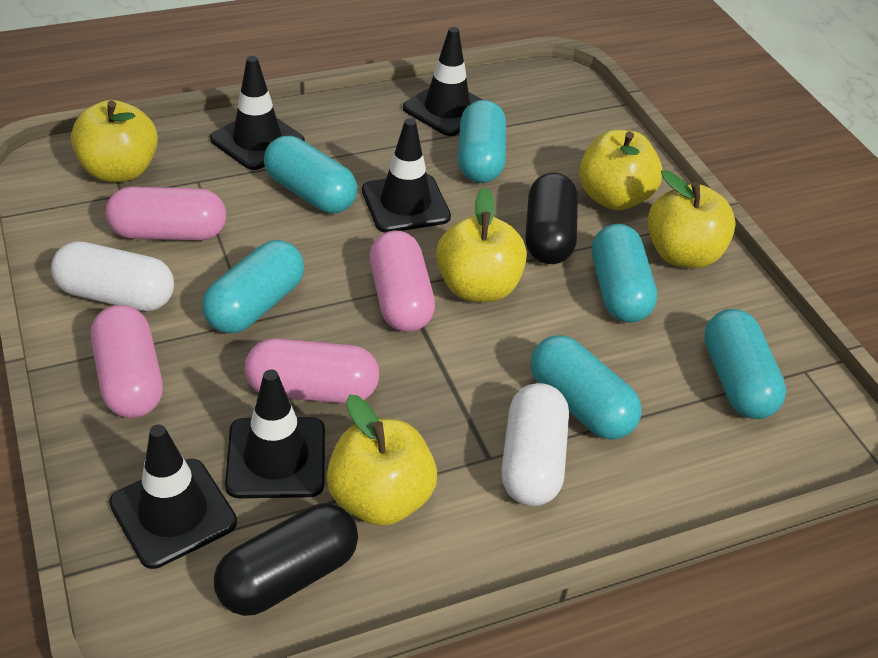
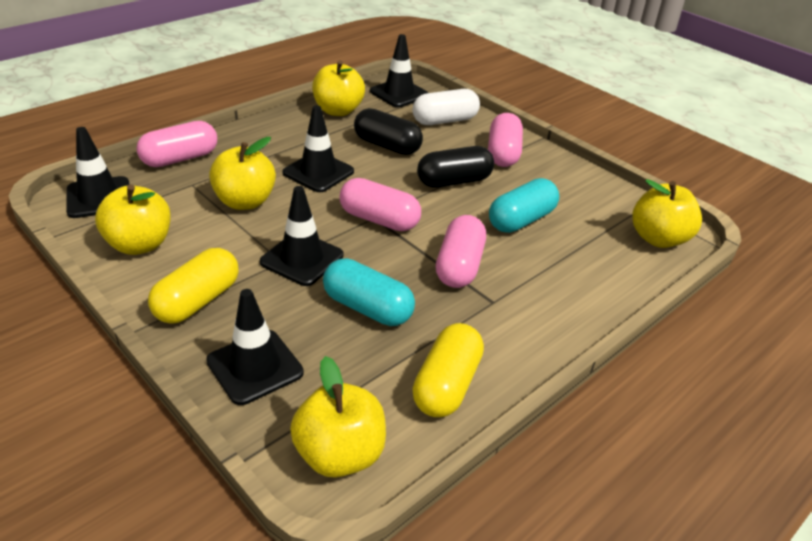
turquoise capsule: 6 -> 2
white capsule: 2 -> 1
yellow capsule: 0 -> 2

